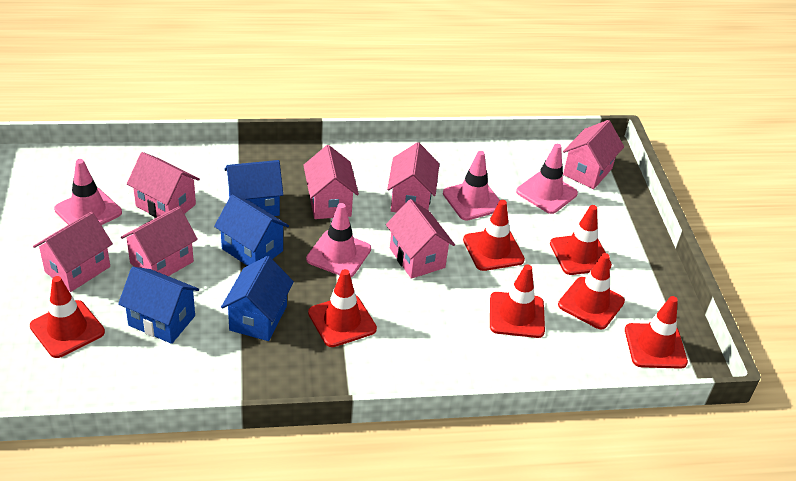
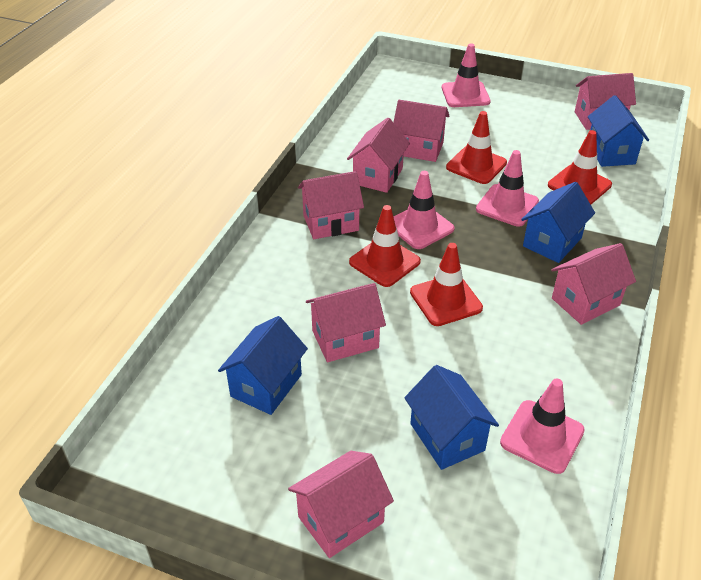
red traffic cone: 7 -> 4

